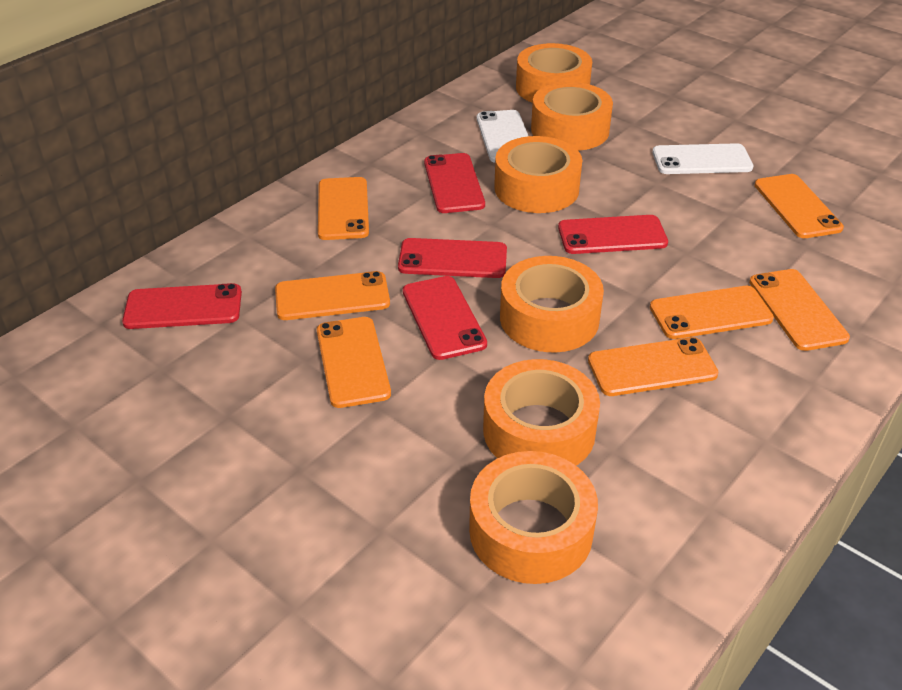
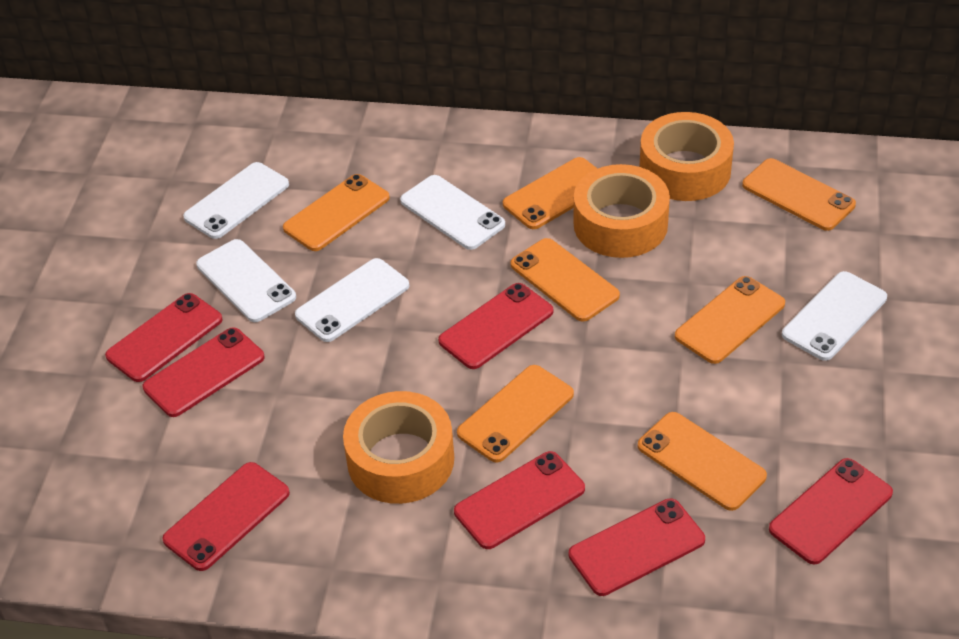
orange tape: 6 -> 3
red phone: 5 -> 7
white phone: 2 -> 5

